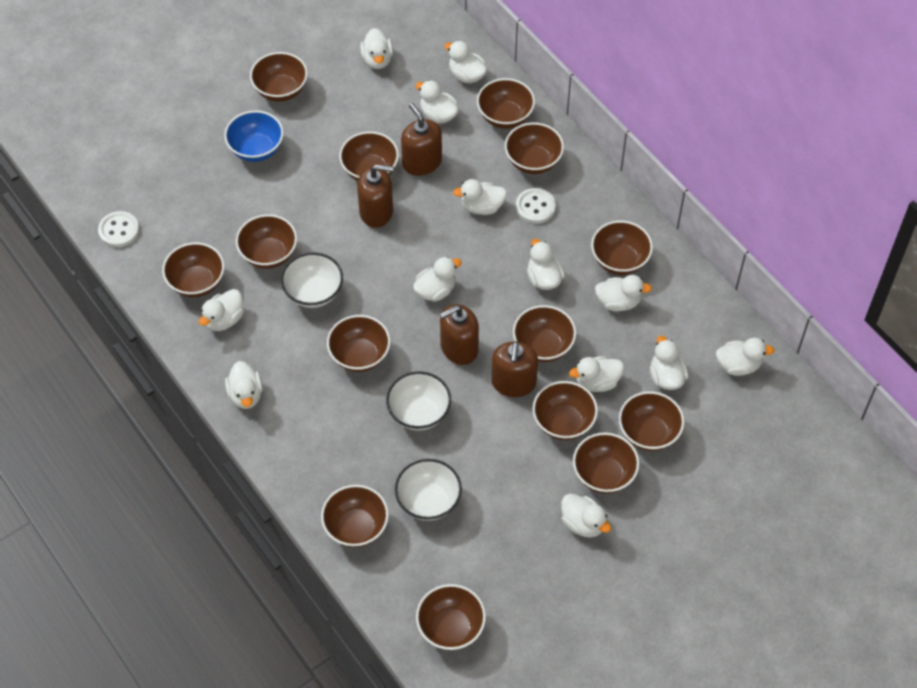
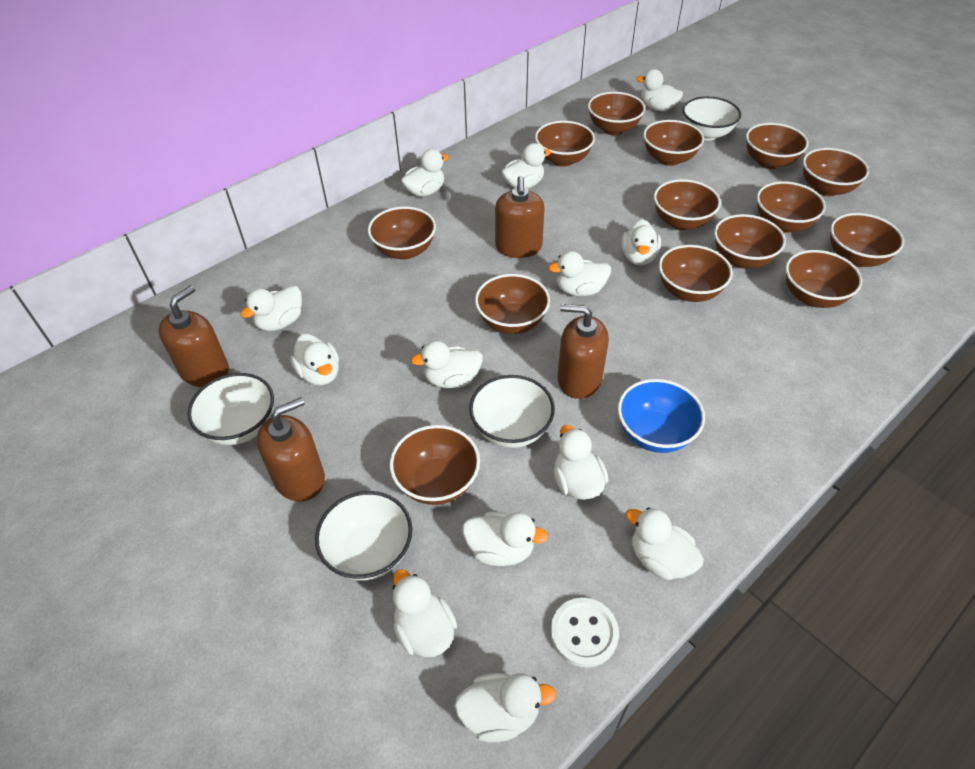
white bowl: 3 -> 4
white button: 2 -> 1

